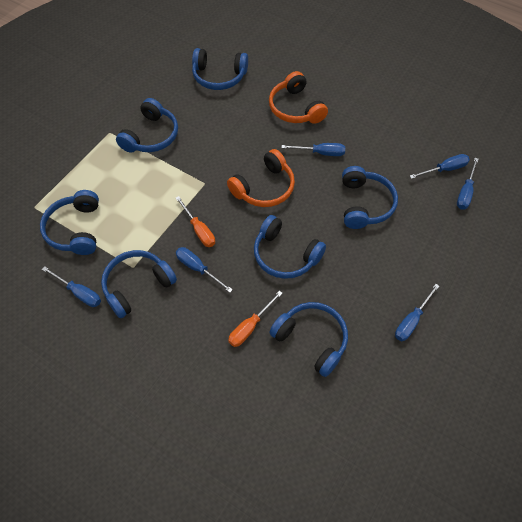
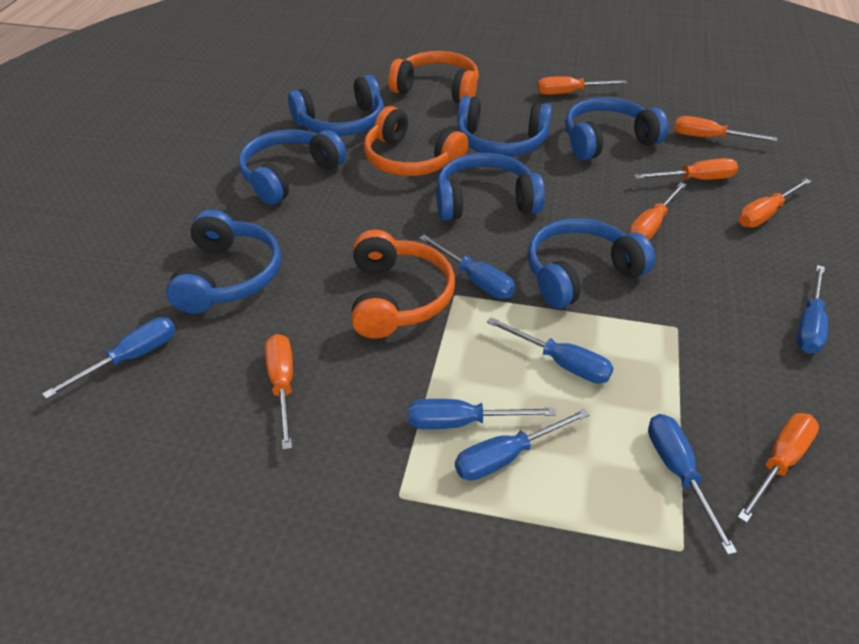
blue screwdriver: 6 -> 7
orange headphones: 2 -> 3
orange screwdriver: 2 -> 7

